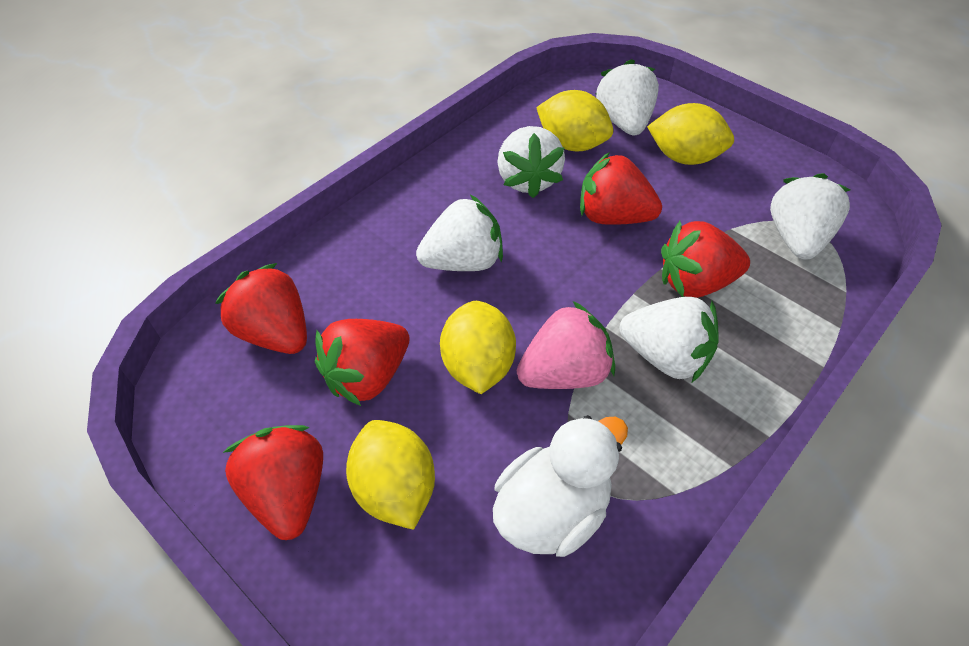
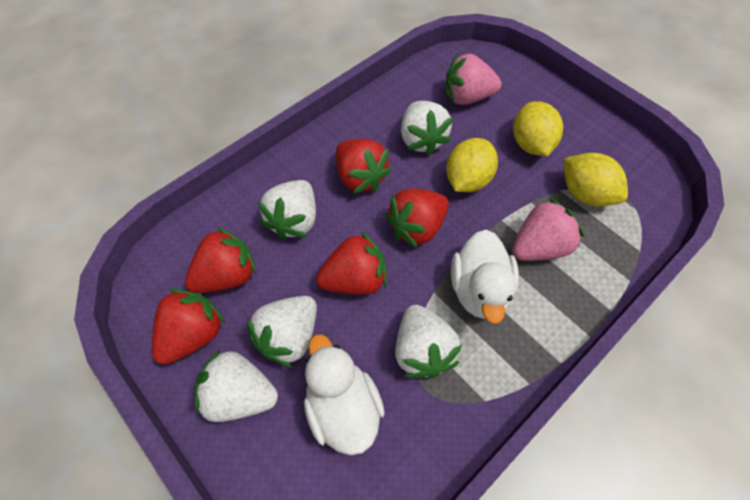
pink strawberry: 1 -> 2
white duck: 1 -> 2
yellow lemon: 4 -> 3

